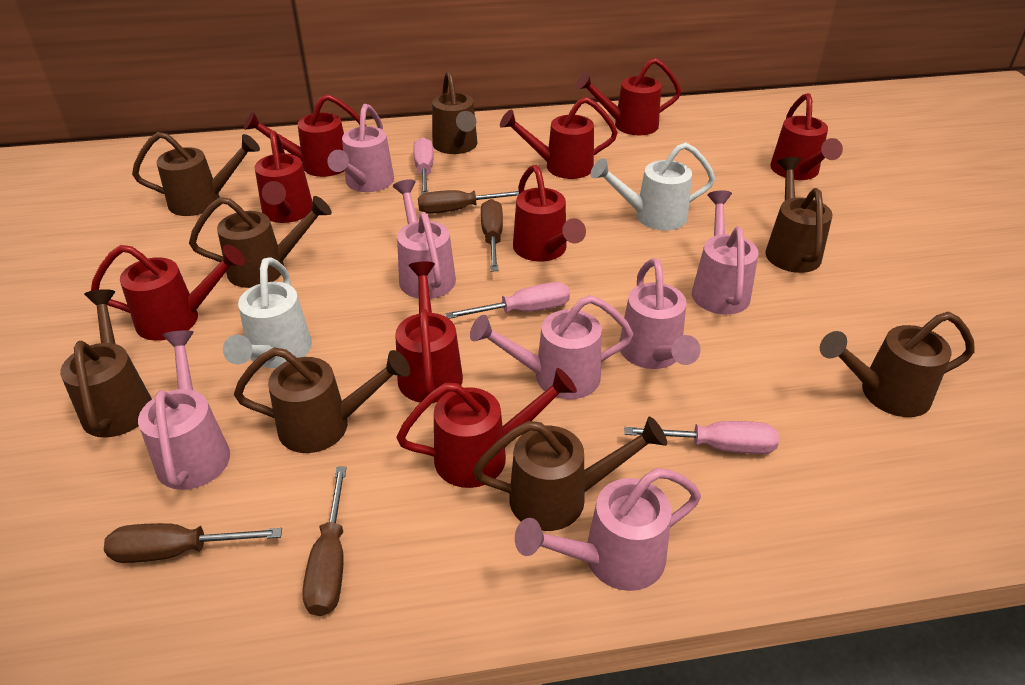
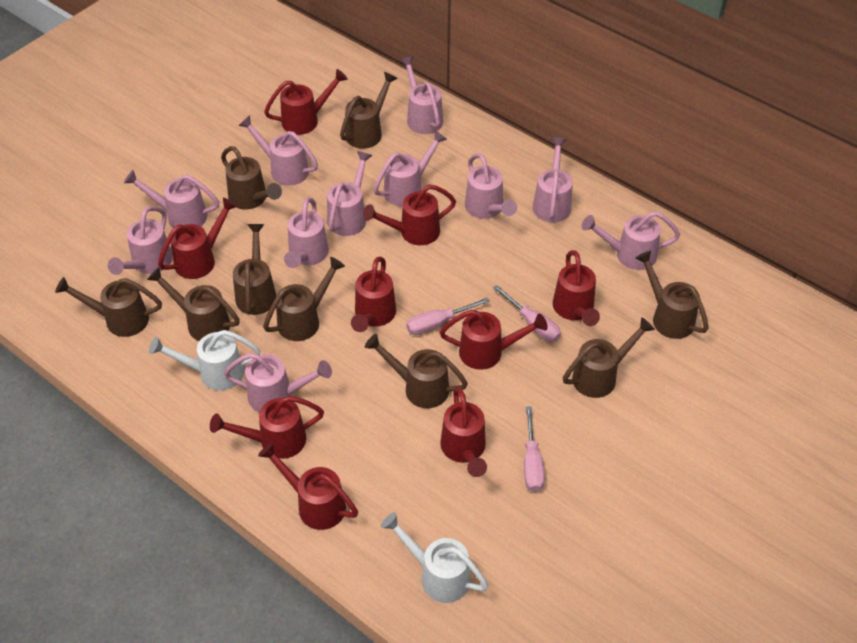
brown screwdriver: 4 -> 0
brown watering can: 8 -> 9
pink watering can: 7 -> 11

